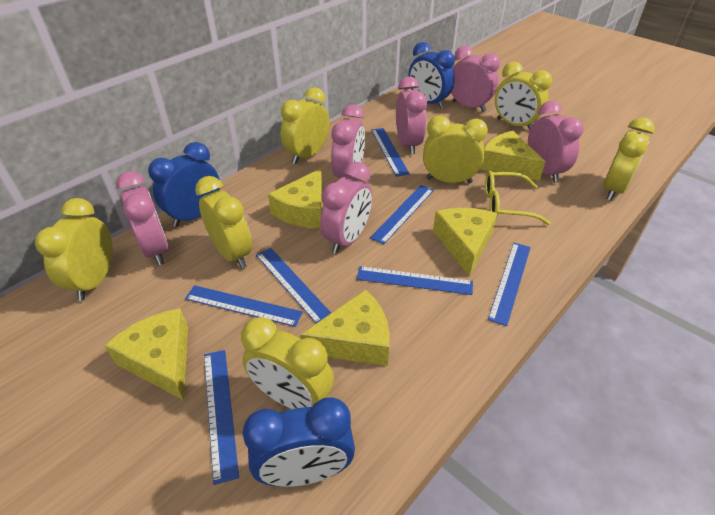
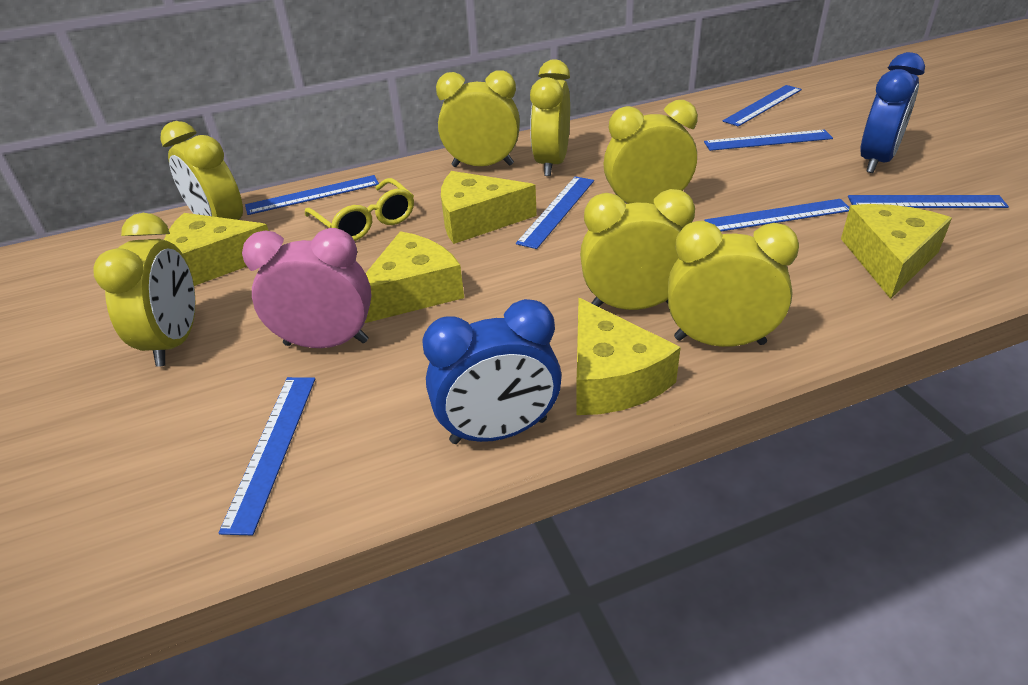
blue clock: 3 -> 2
pink clock: 6 -> 1

